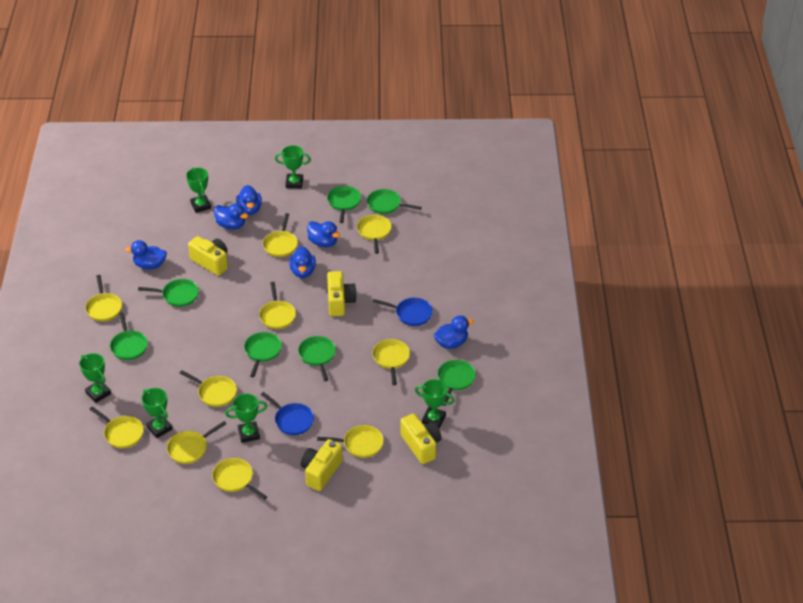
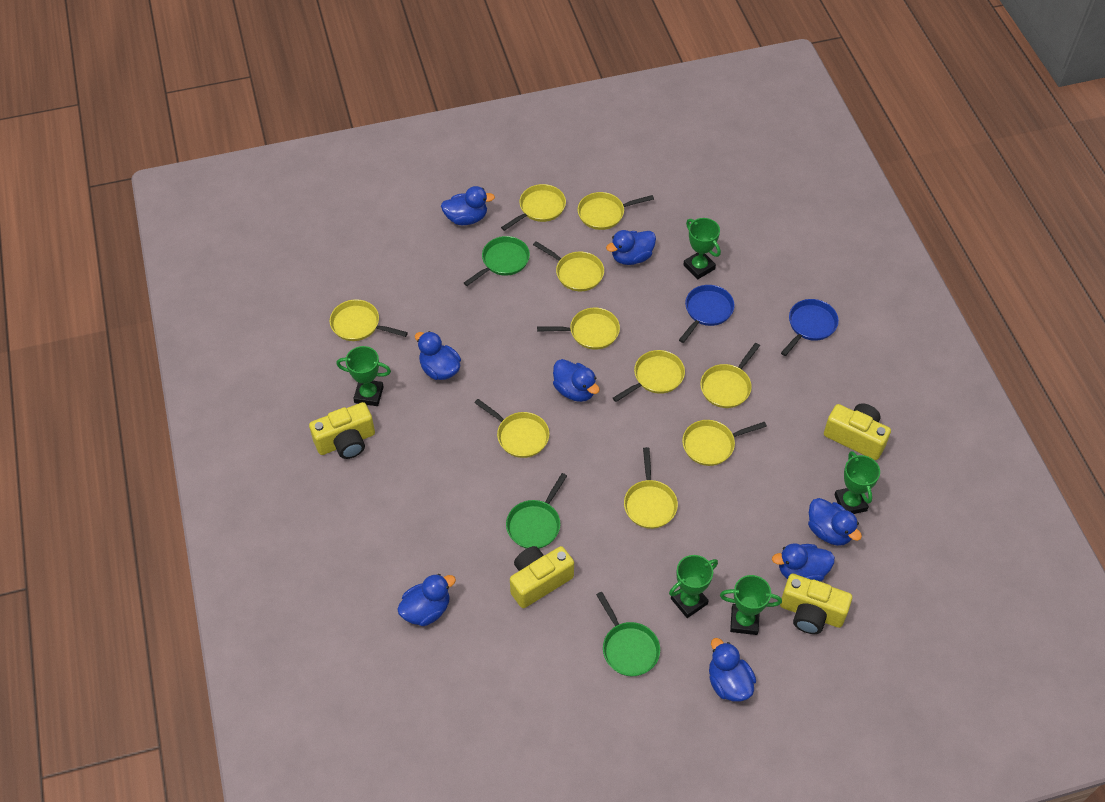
blue duck: 6 -> 8
green pan: 7 -> 3
green trophy: 6 -> 5

